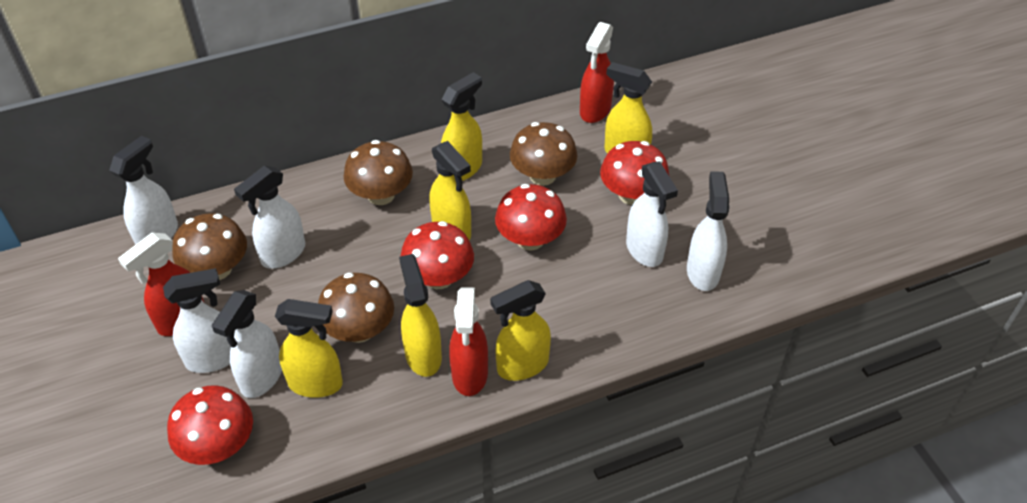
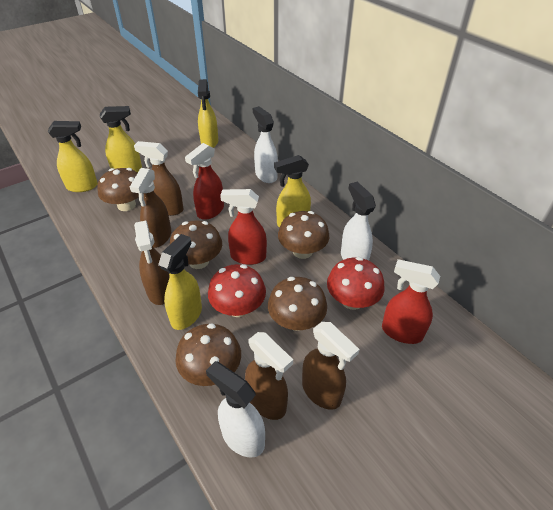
brown mushroom: 4 -> 5
brown spray bottle: 0 -> 5
red mushroom: 4 -> 2
white spray bottle: 6 -> 3
yellow spray bottle: 6 -> 5

